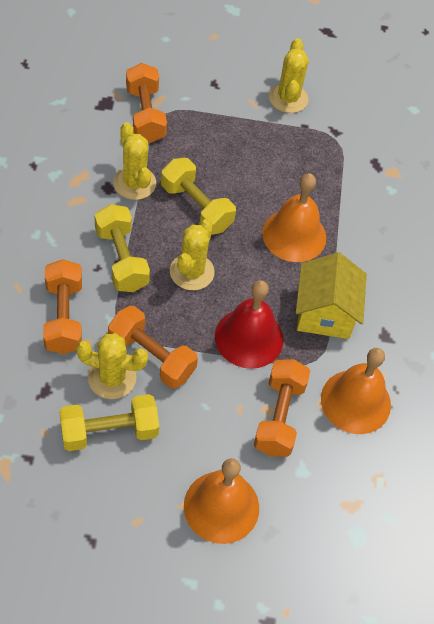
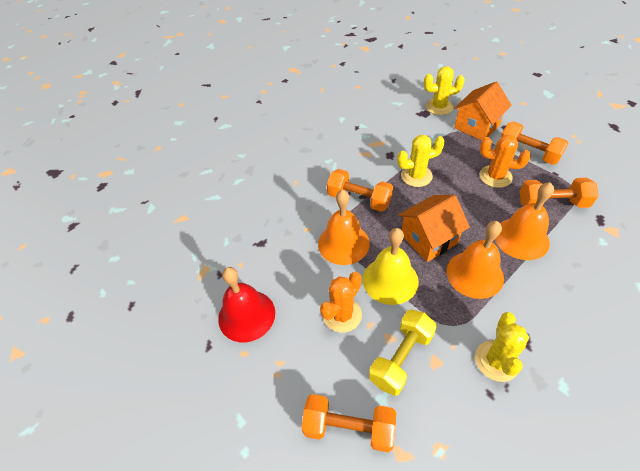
orange cactus: 0 -> 2
orange house: 0 -> 2
yellow bell: 0 -> 1
yellow cactus: 4 -> 3
yellow dumbbell: 3 -> 1
yellow house: 1 -> 0

